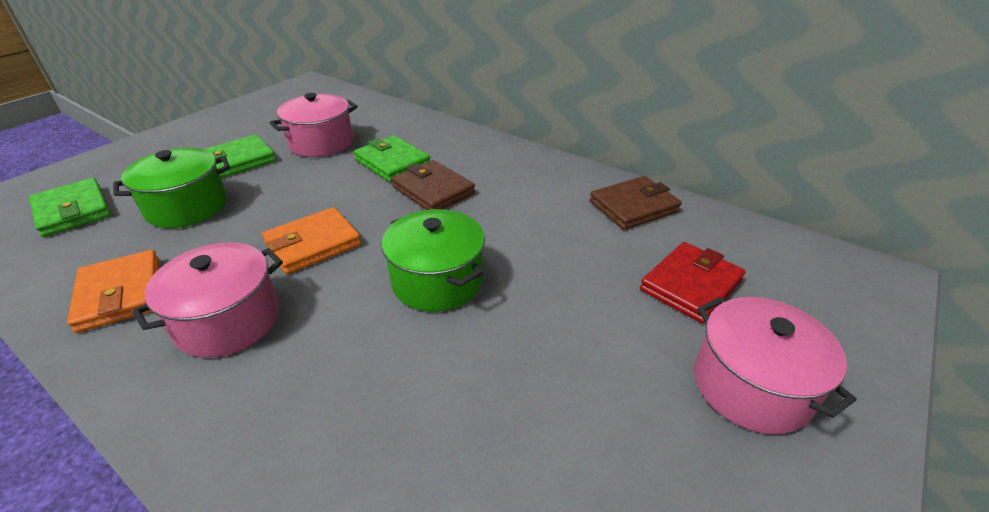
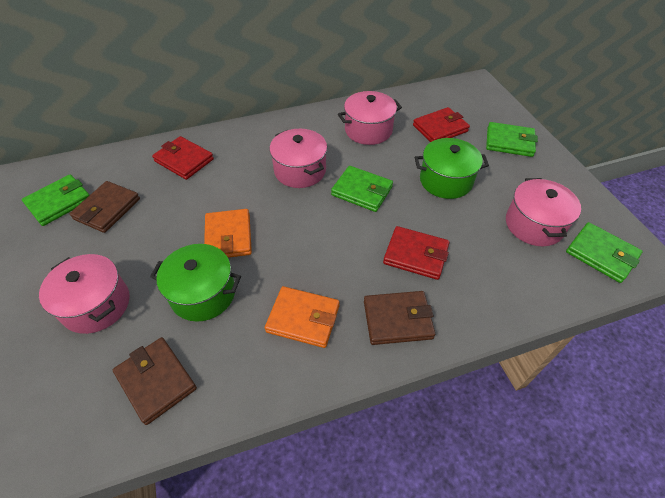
brown wallet: 2 -> 3
green wallet: 3 -> 4
pink pot: 3 -> 4
red wallet: 1 -> 3

